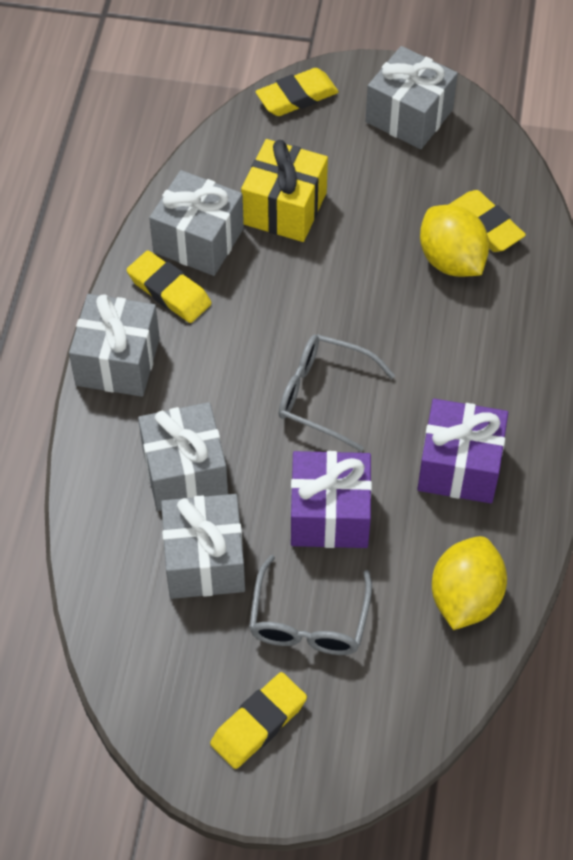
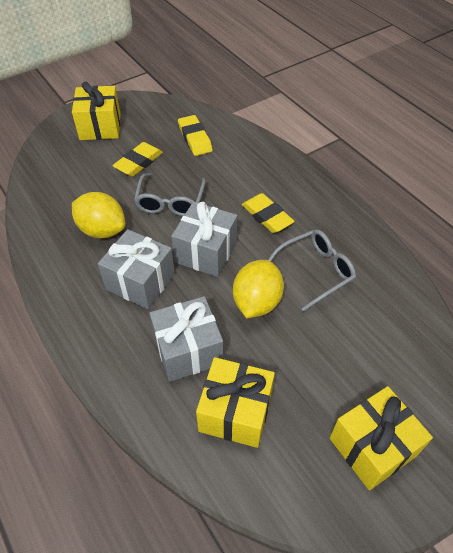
grey gift: 5 -> 3
purple gift: 2 -> 0
yellow eraser: 4 -> 3
yellow gift: 1 -> 3

